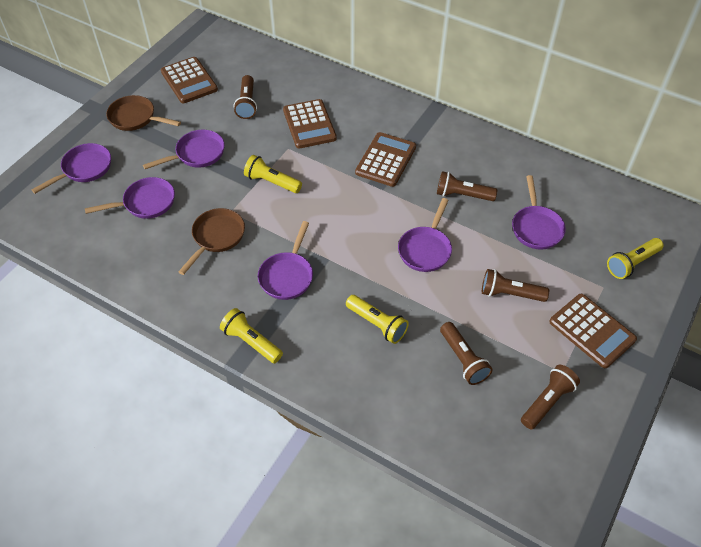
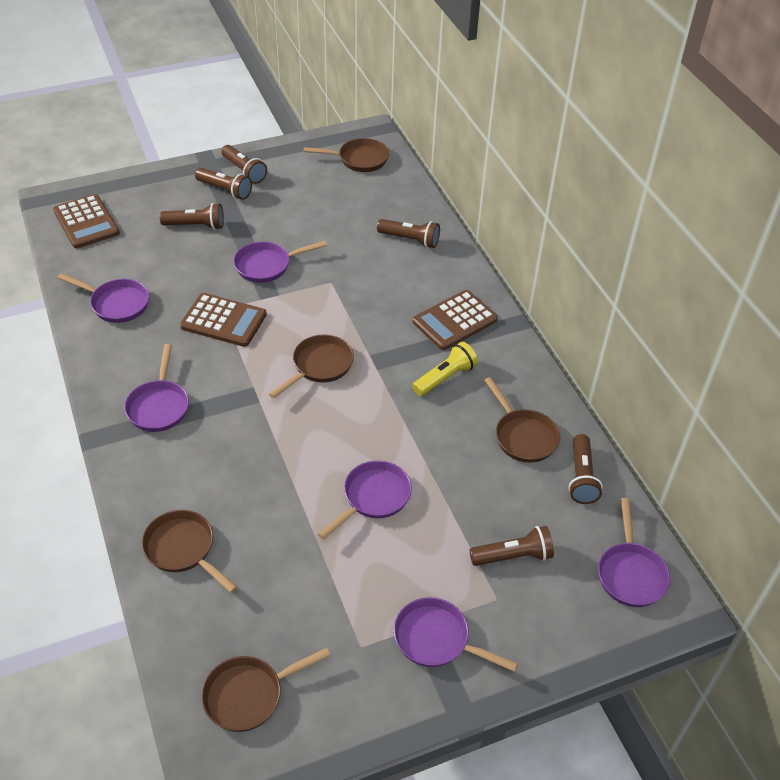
brown calculator: 4 -> 3
brown flashlight: 5 -> 6
brown pan: 2 -> 5
yellow flashlight: 4 -> 1

